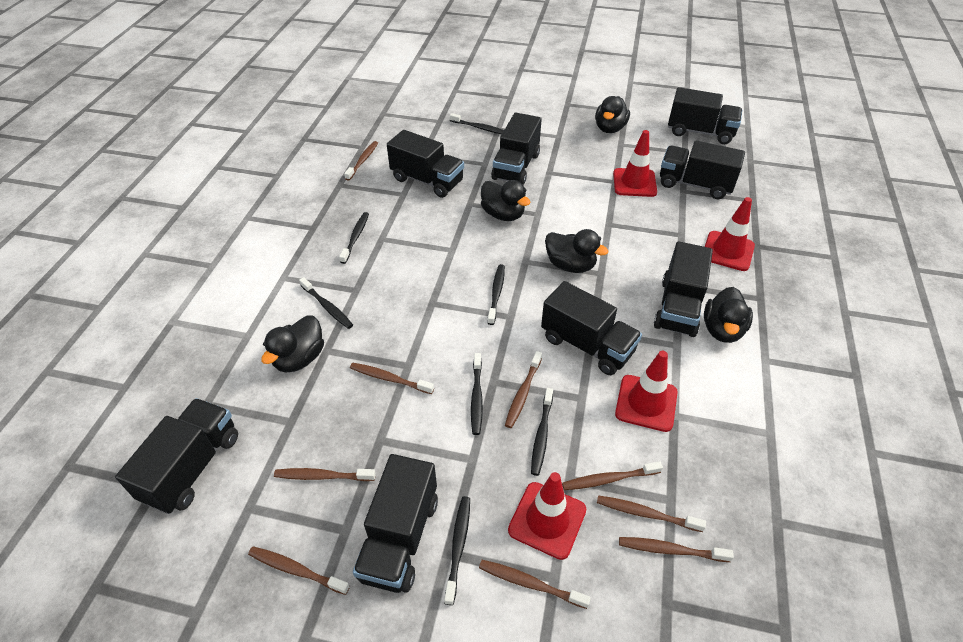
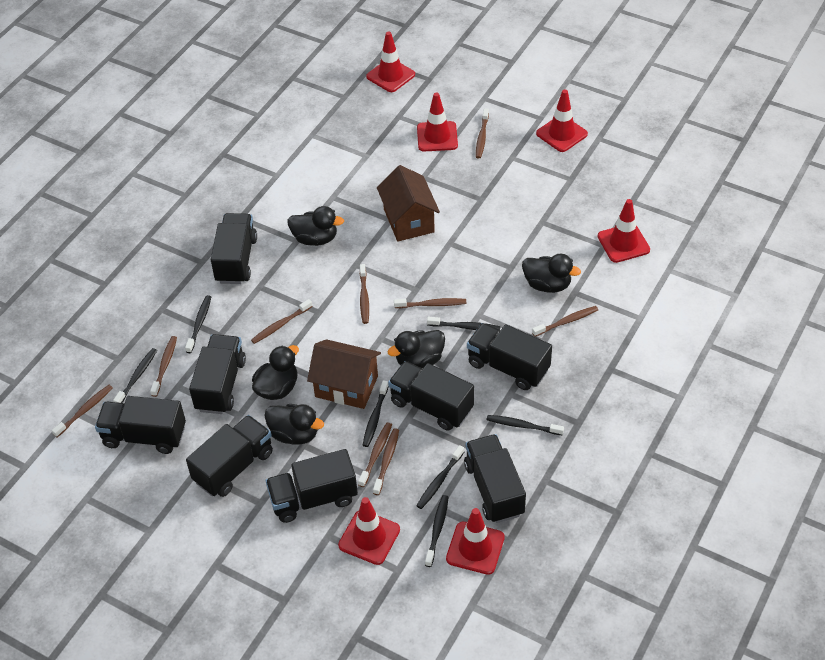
brown house: 0 -> 2
red traffic cone: 4 -> 6

